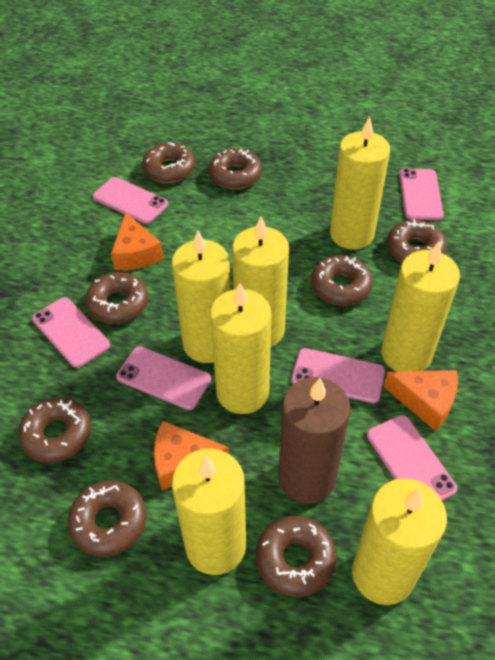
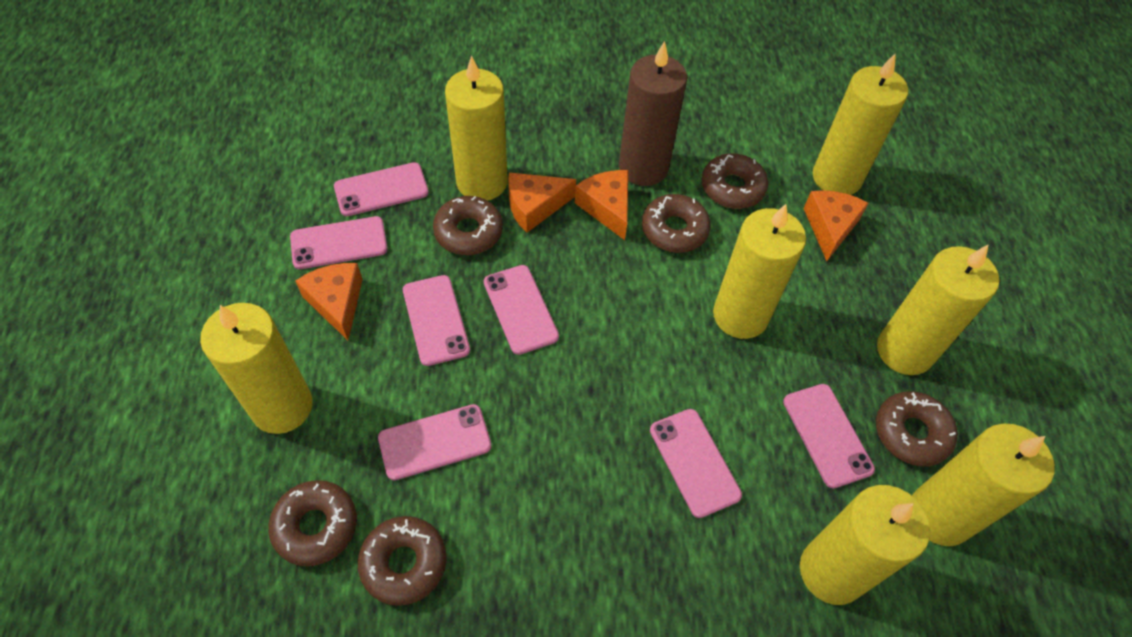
brown donut: 8 -> 6
orange cheese: 3 -> 4
pink phone: 6 -> 7

